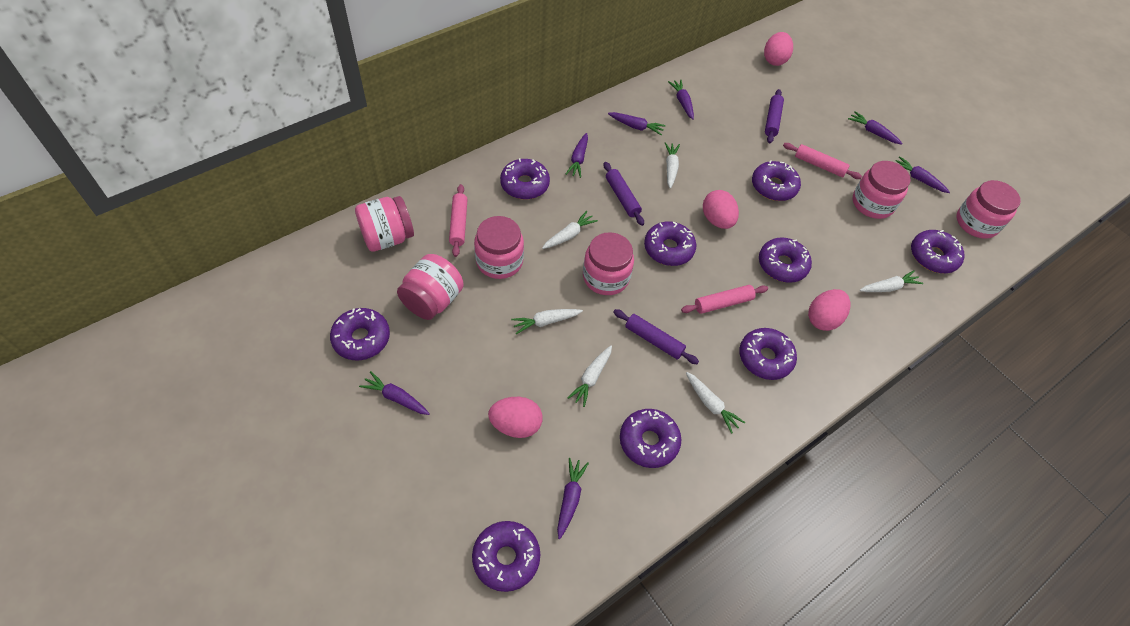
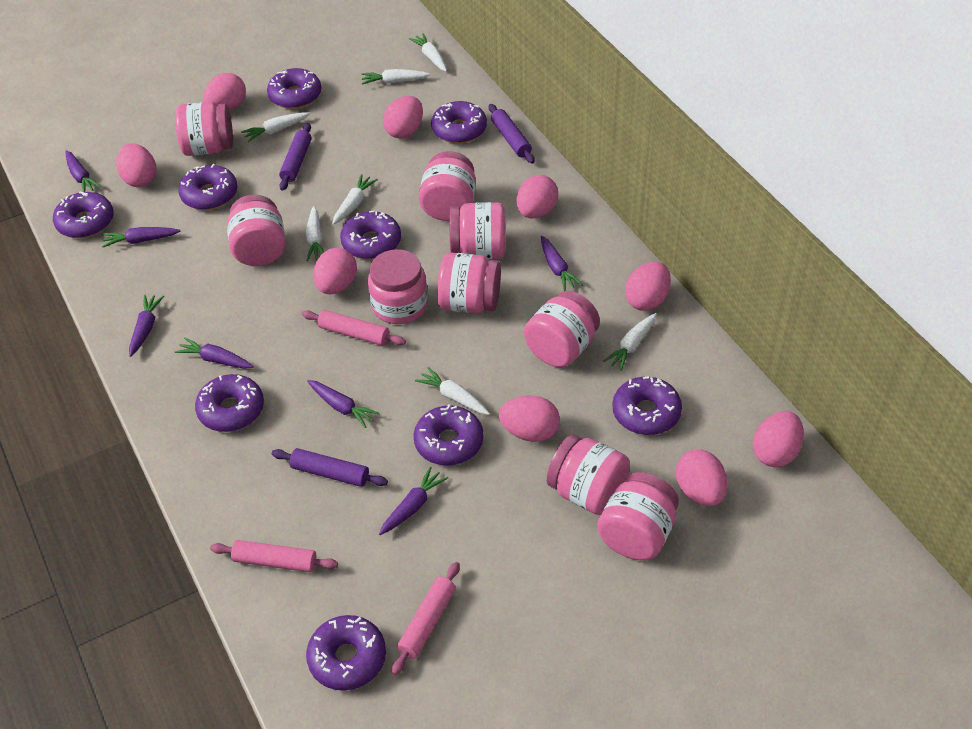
pink egg: 4 -> 9
pink jar: 6 -> 9
white carrot: 6 -> 7

